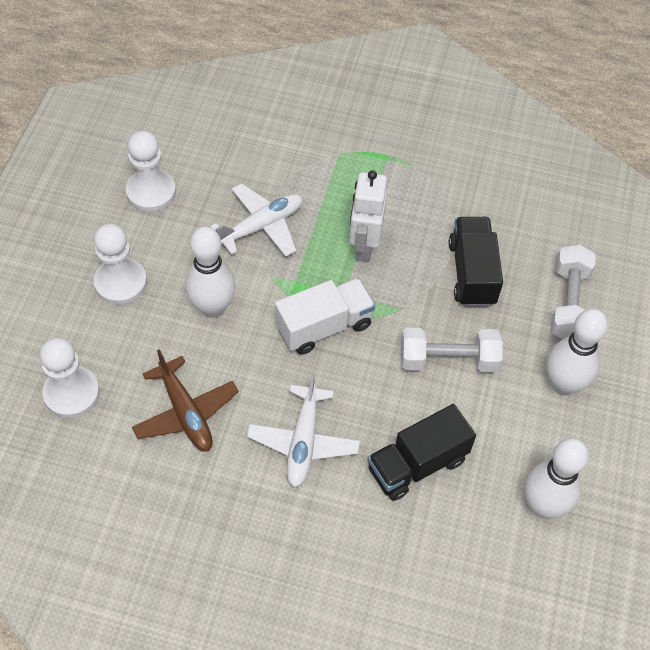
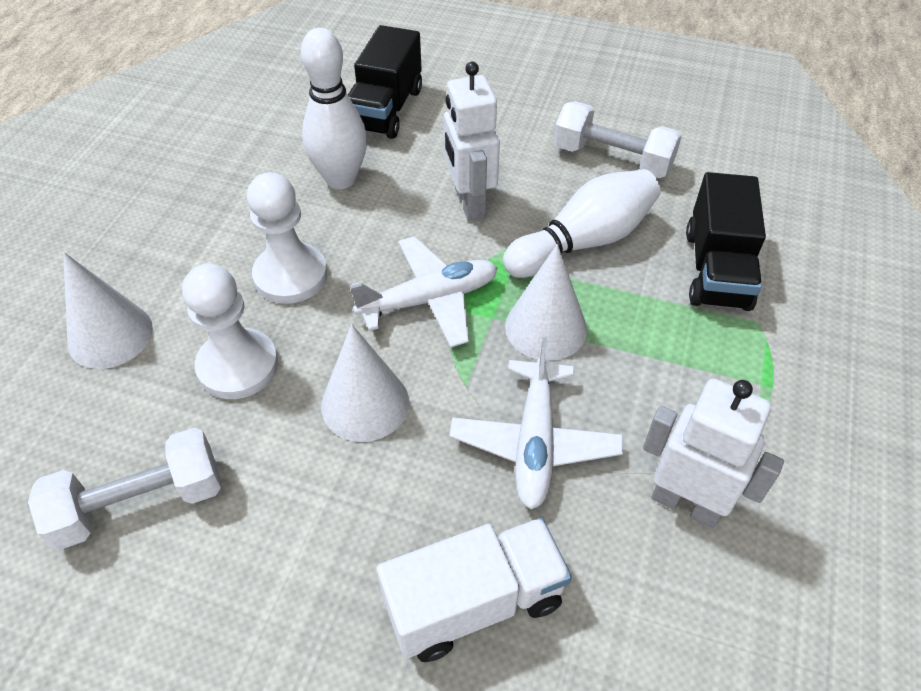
brown plane: 1 -> 0
white bowling pin: 3 -> 2
white cone: 0 -> 3
white pawn: 3 -> 2
white robot: 1 -> 2

